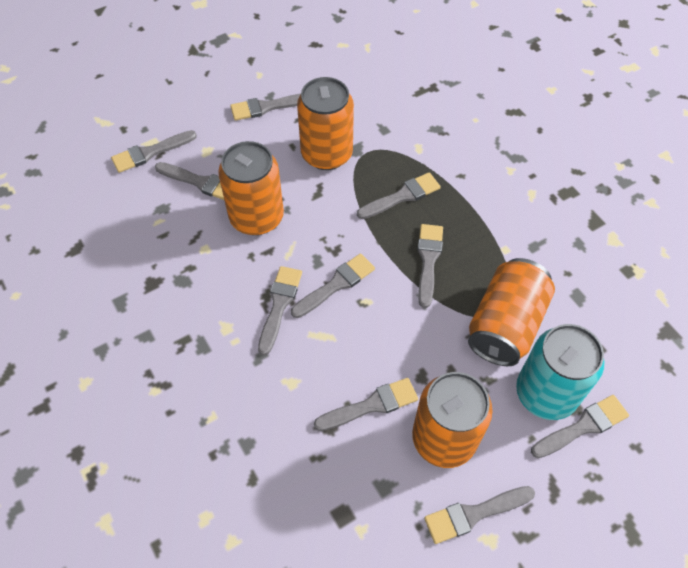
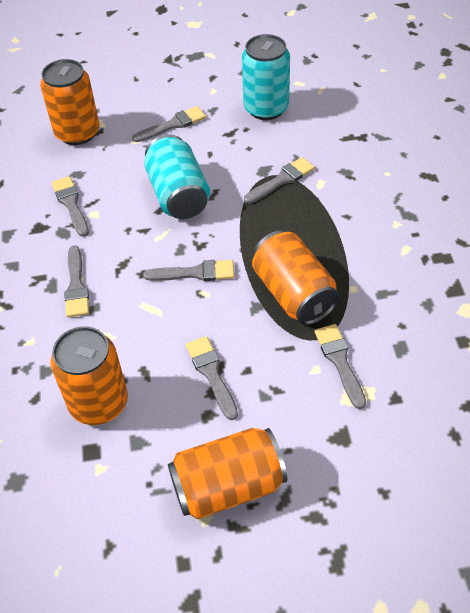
grey brush: 10 -> 7
turquoise can: 1 -> 2

